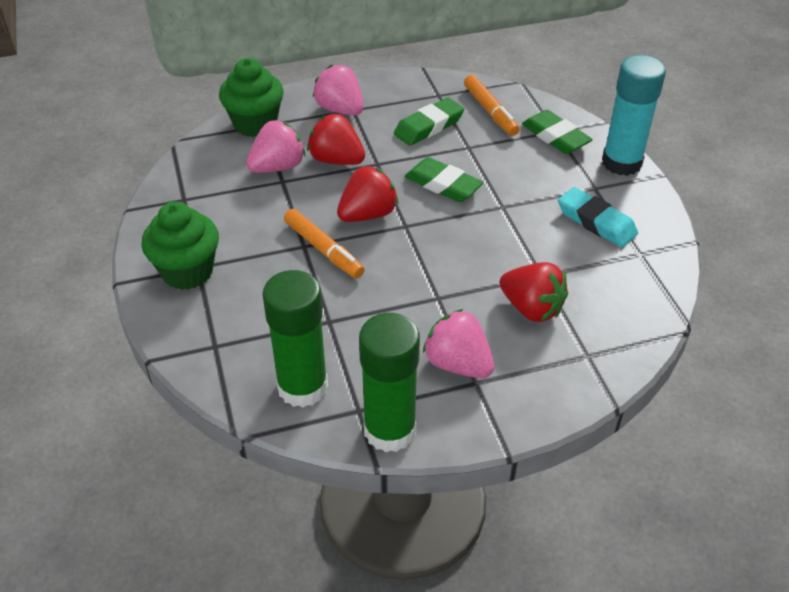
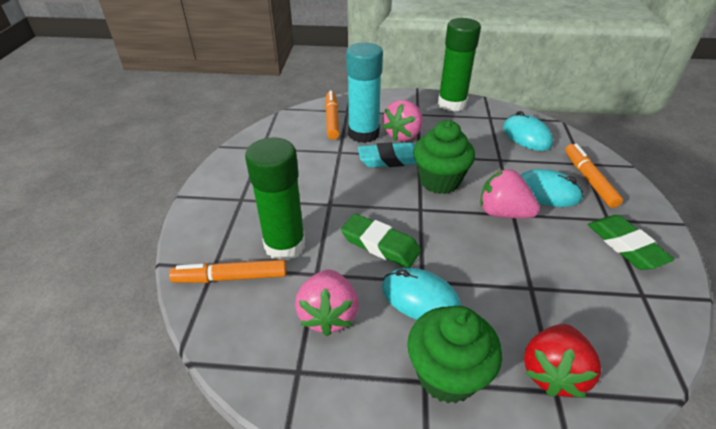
green eraser: 3 -> 2
orange marker: 2 -> 3
red strawberry: 3 -> 1
turquoise mouse: 0 -> 3

